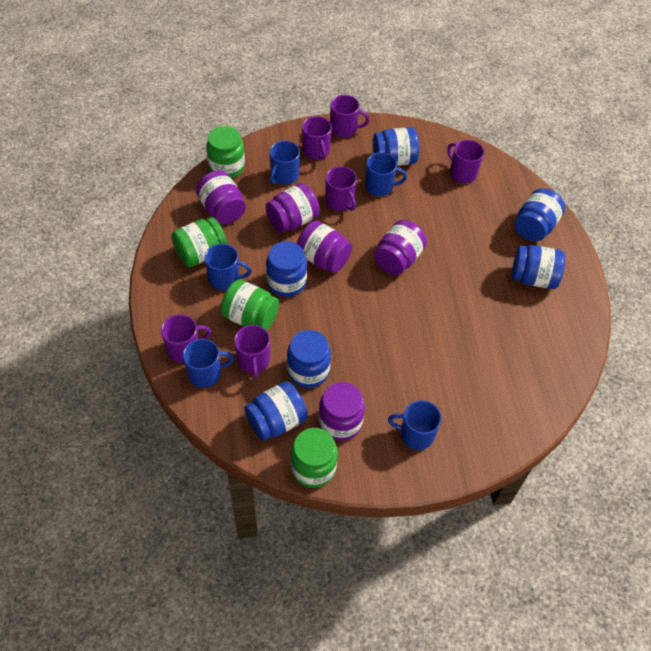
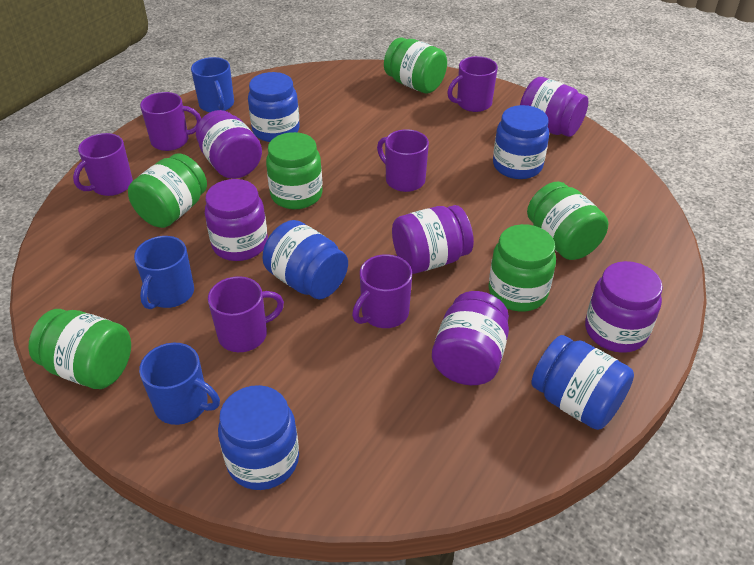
blue jar: 6 -> 5
blue mug: 5 -> 3
green jar: 4 -> 6
purple jar: 5 -> 6

